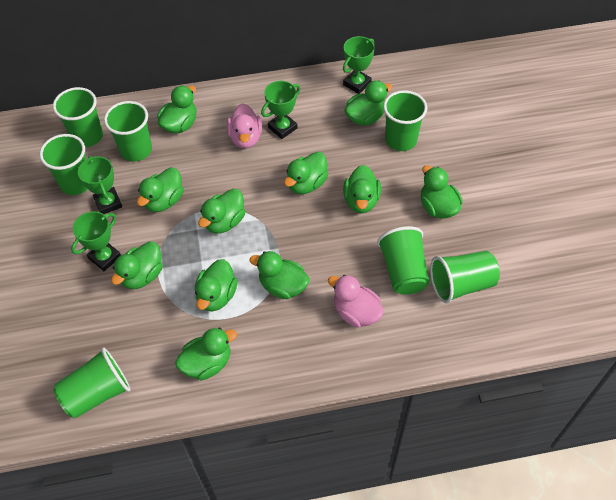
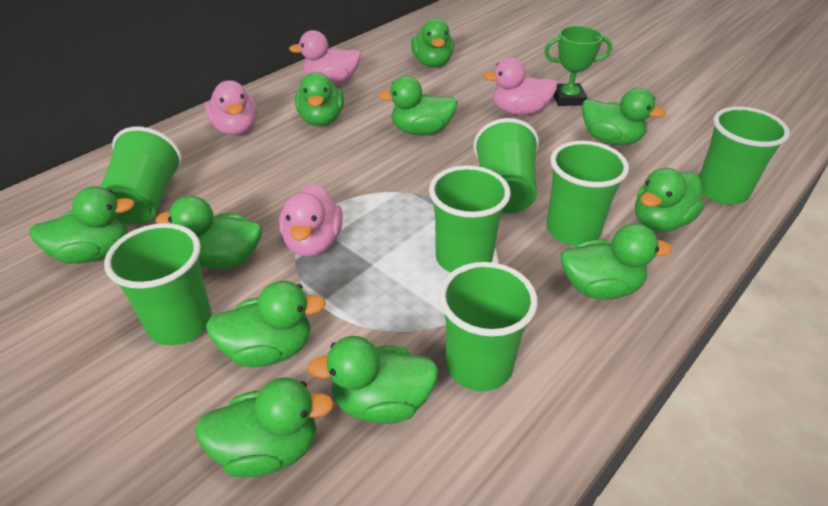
green trophy: 4 -> 1
pink duck: 2 -> 4

